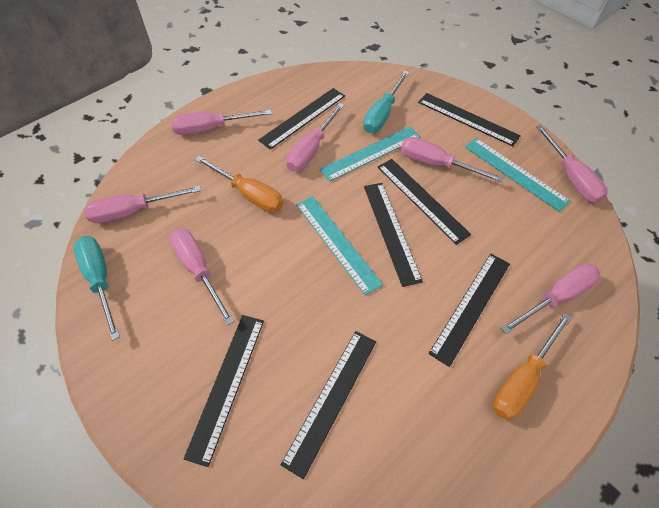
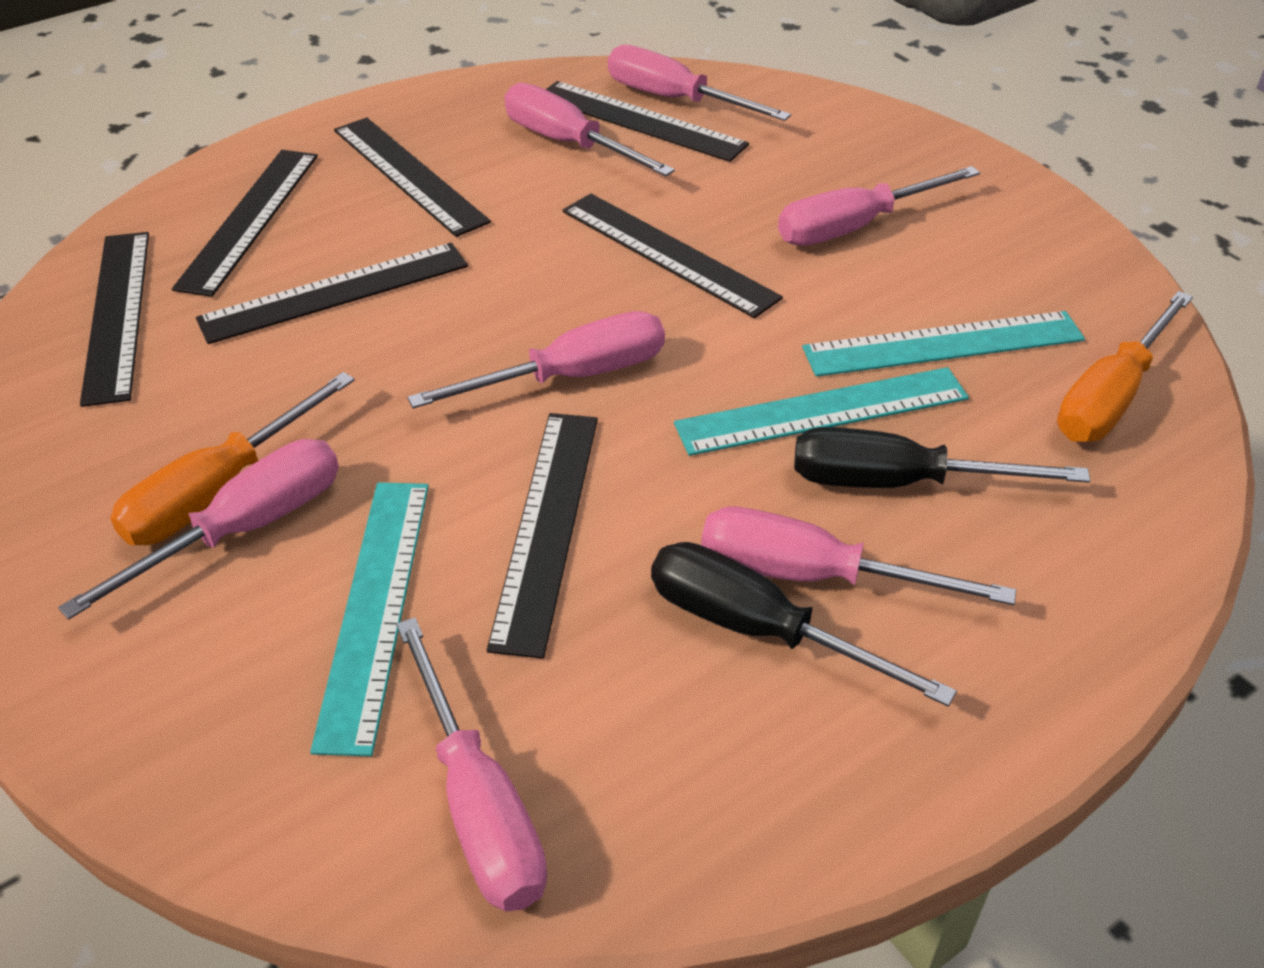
black screwdriver: 0 -> 2
turquoise screwdriver: 2 -> 0

